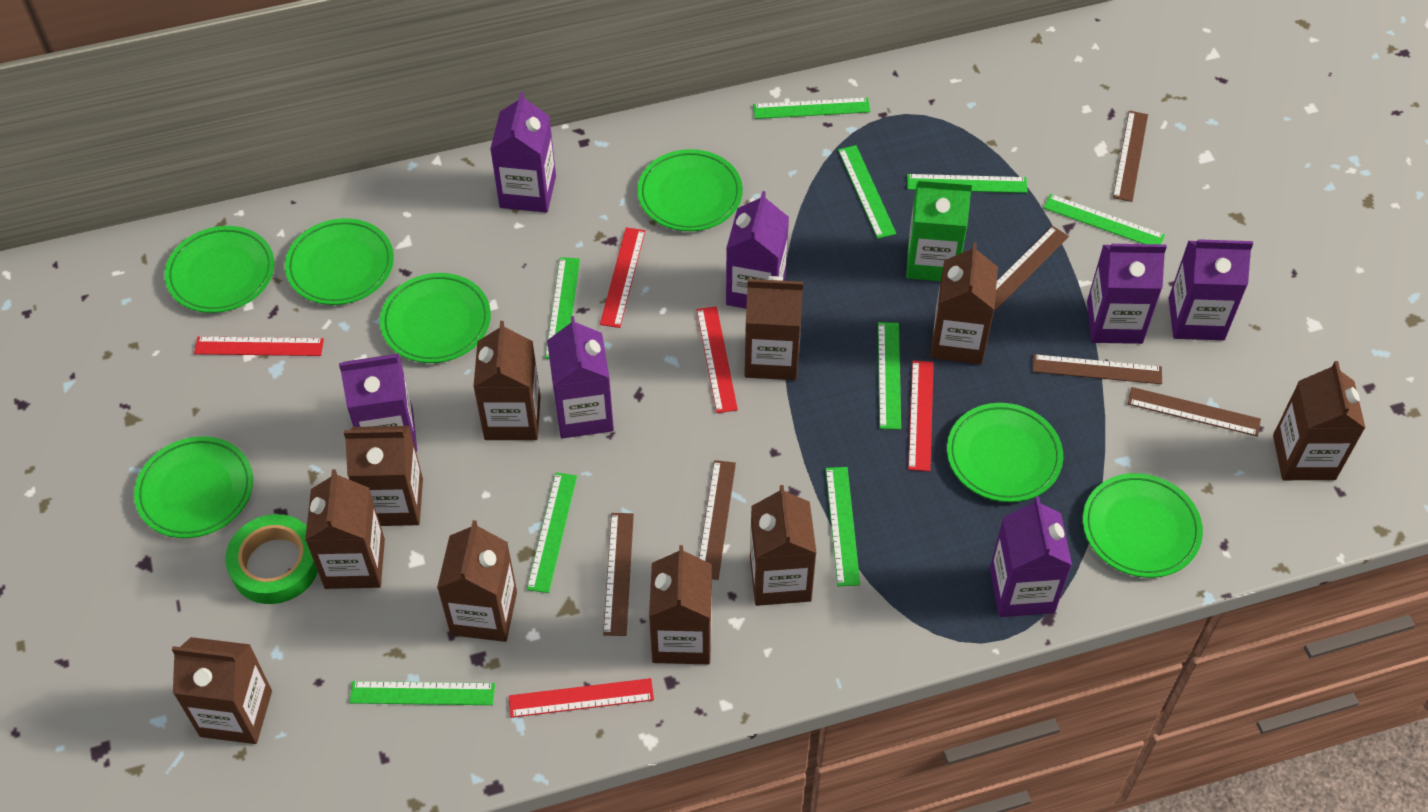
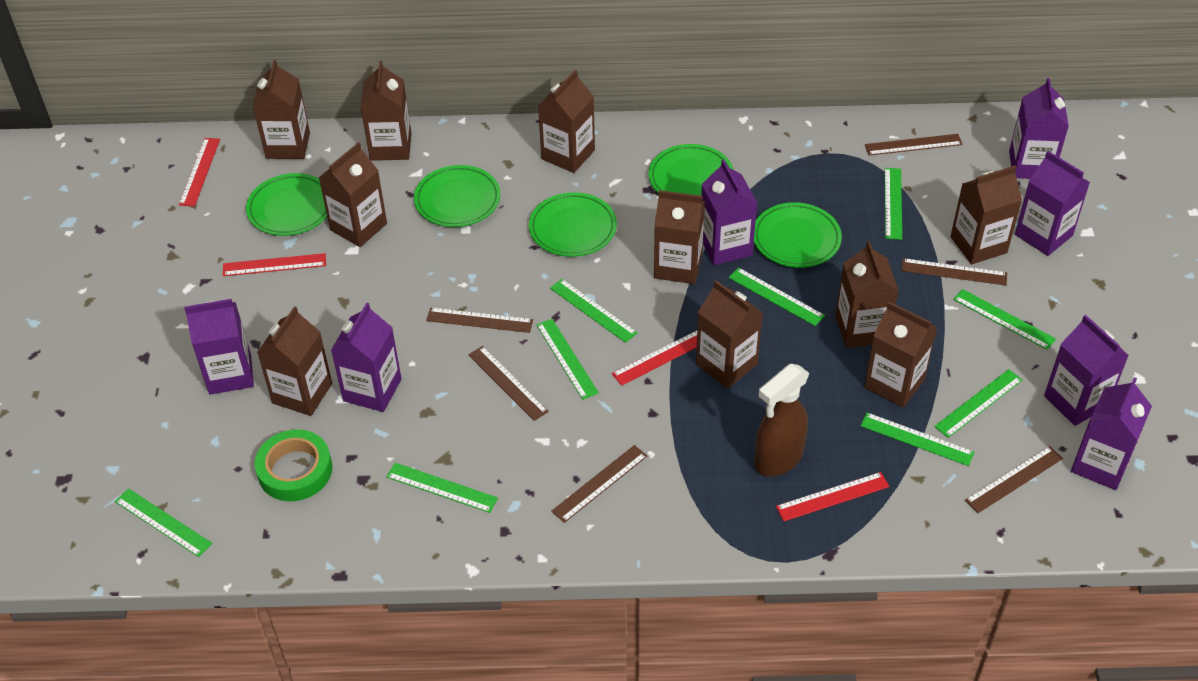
brown spray bottle: 0 -> 1
green carton: 1 -> 0
green plate: 7 -> 5
red ruler: 5 -> 4

